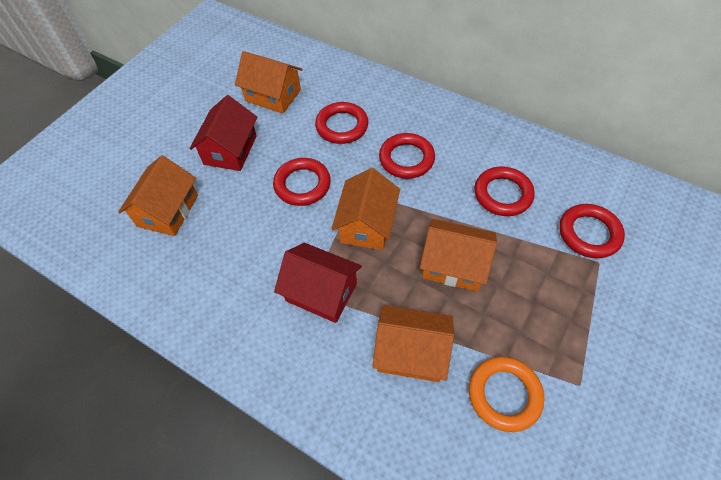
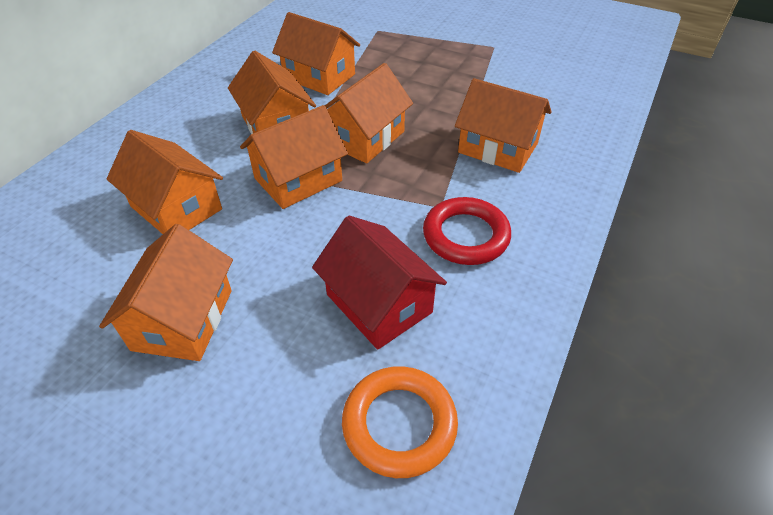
orange house: 5 -> 7
red house: 2 -> 1
red ring: 5 -> 1

